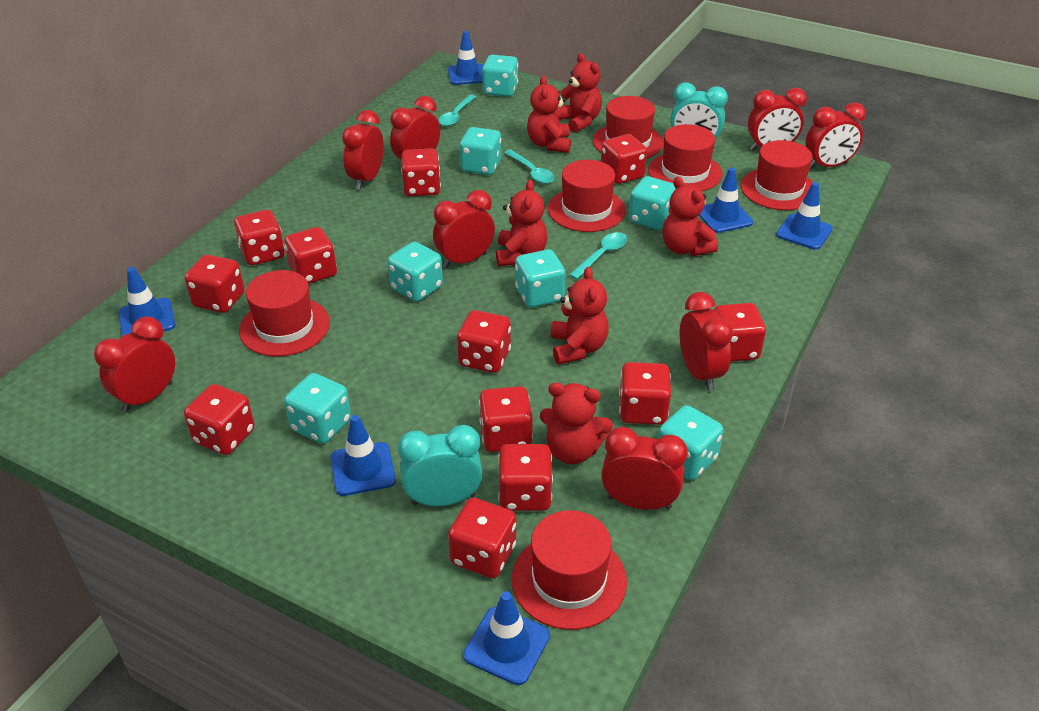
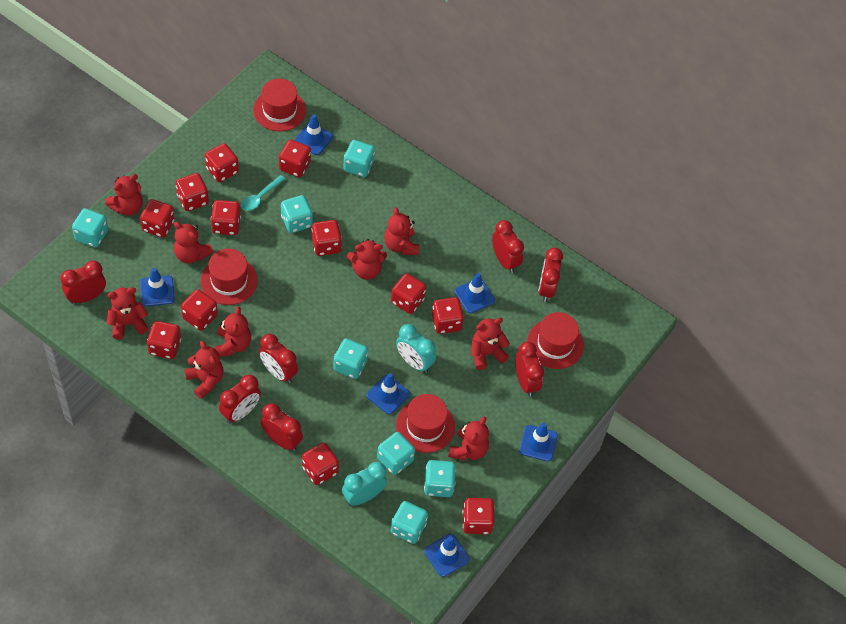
red clock: 8 -> 7
red hat: 6 -> 4
red teddy bear: 6 -> 9
turquoise spoon: 3 -> 1

